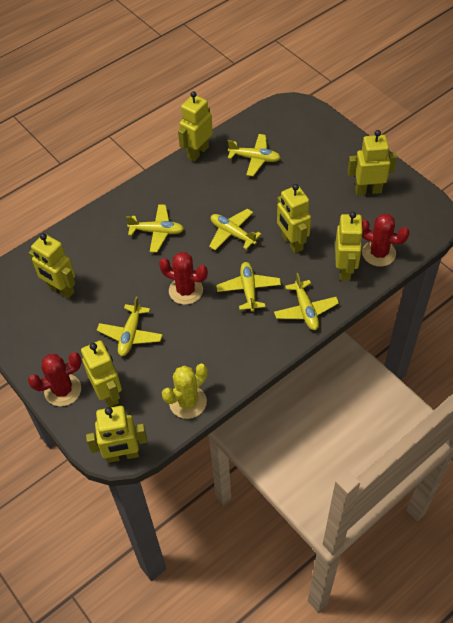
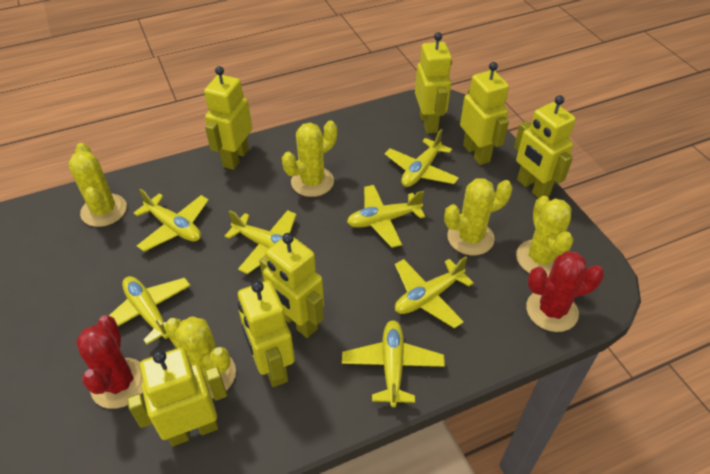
red cactus: 3 -> 2
yellow cactus: 1 -> 5
yellow plane: 6 -> 7

